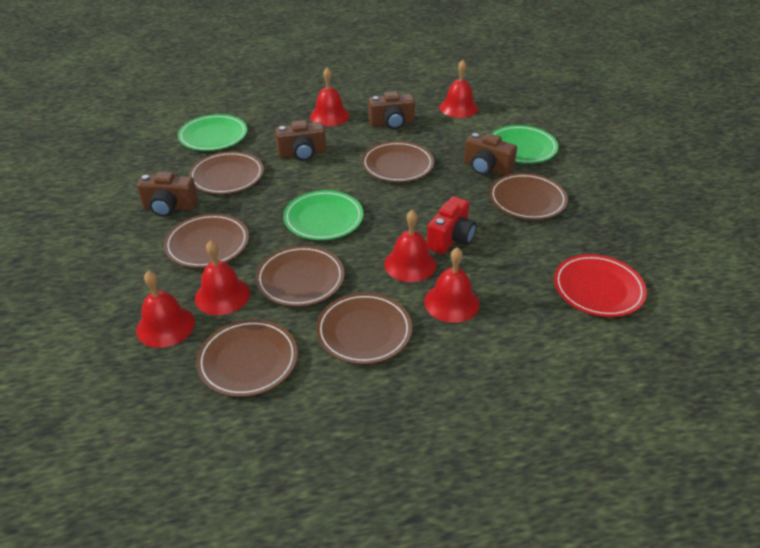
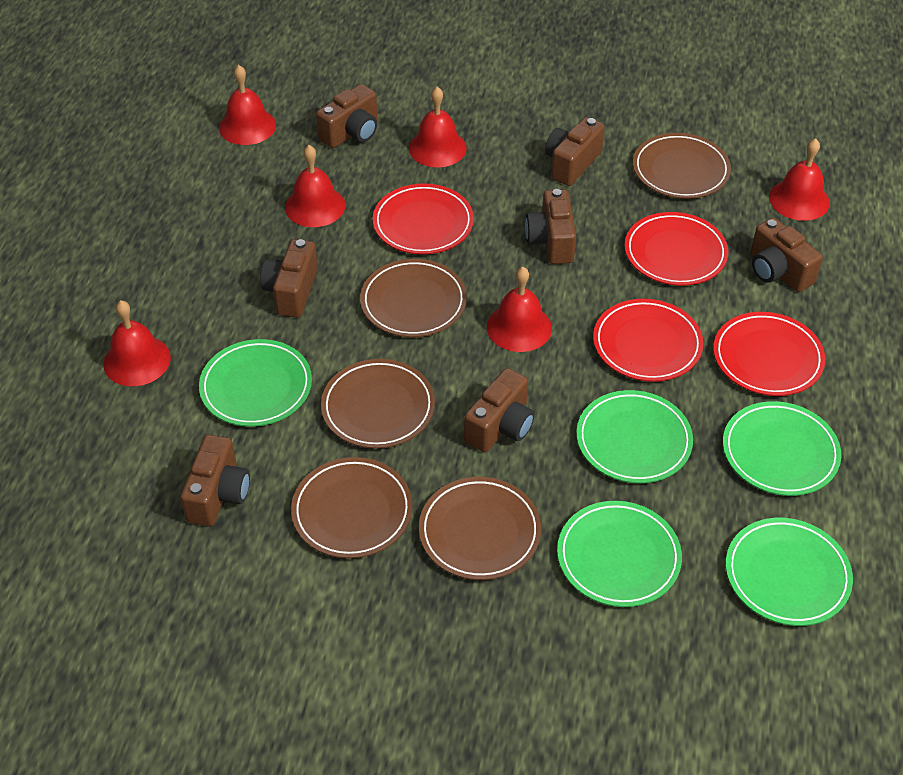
brown camera: 4 -> 7
brown plate: 7 -> 5
green plate: 3 -> 5
red camera: 1 -> 0
red plate: 1 -> 4

